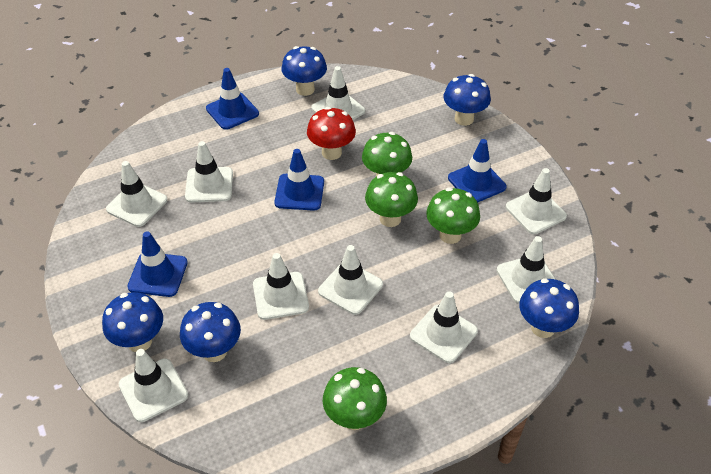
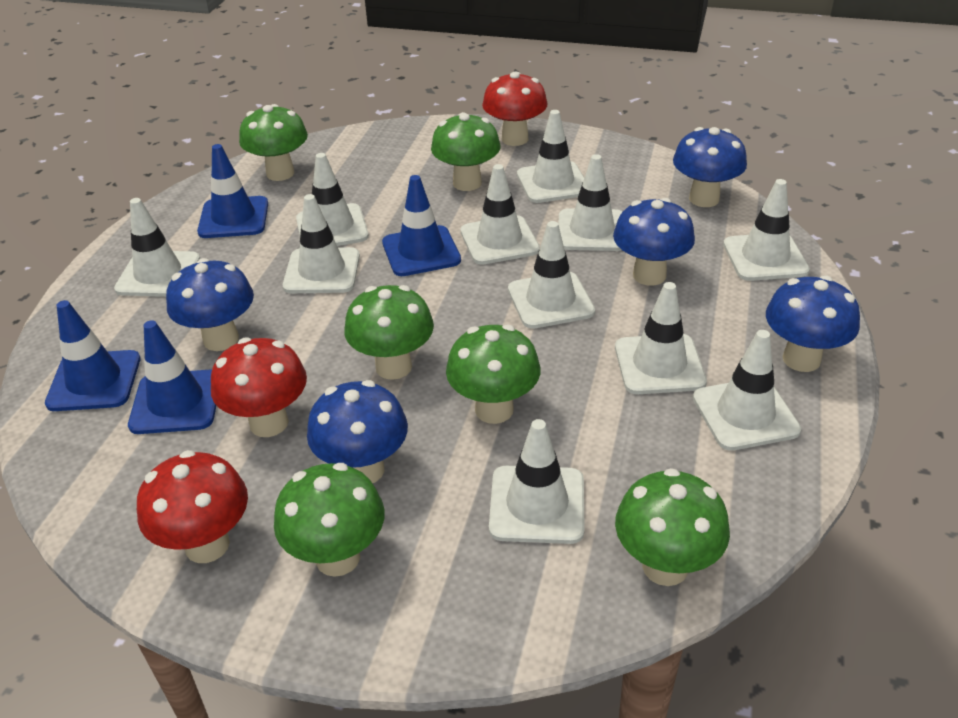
green mushroom: 4 -> 6
red mushroom: 1 -> 3
white traffic cone: 9 -> 11

